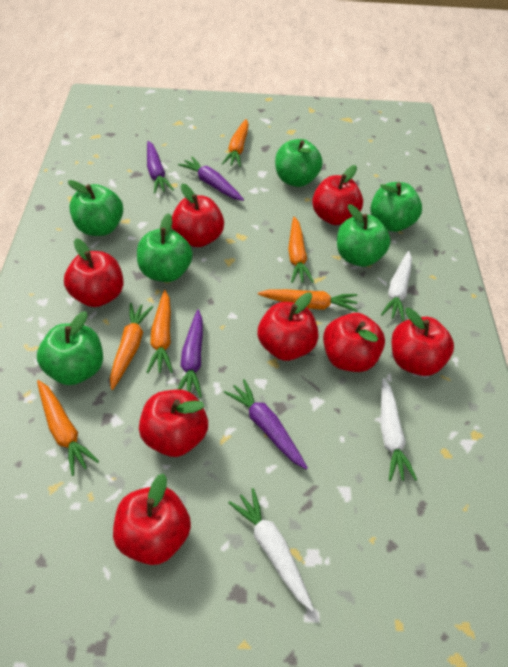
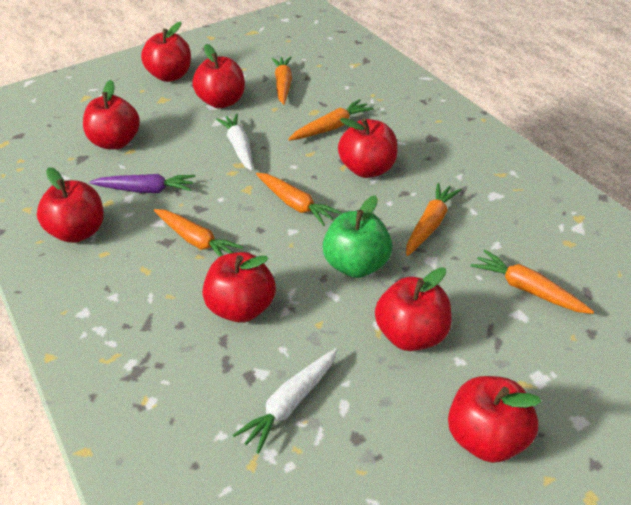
green apple: 6 -> 1
purple carrot: 4 -> 1
white carrot: 3 -> 2

